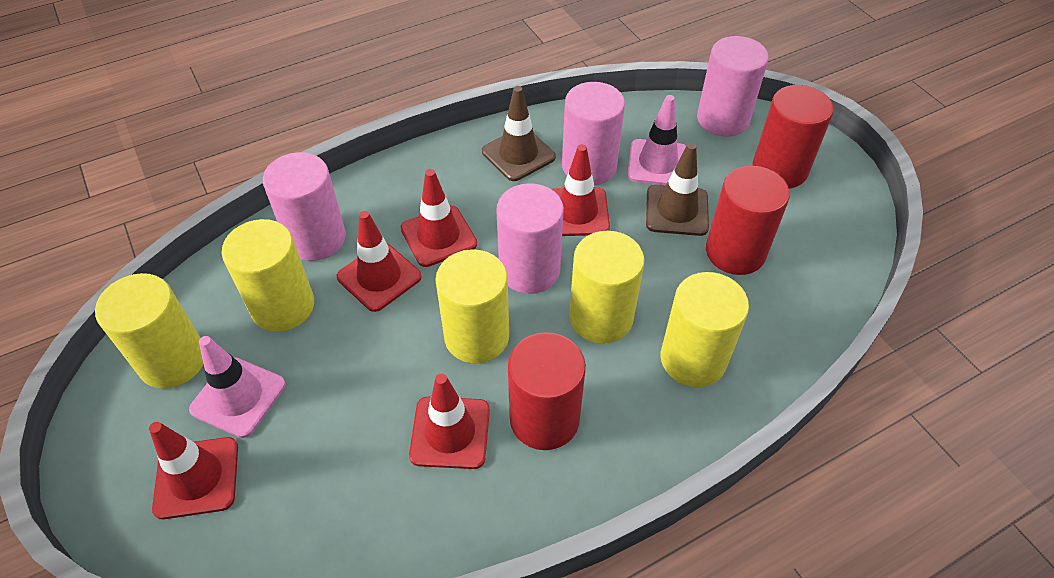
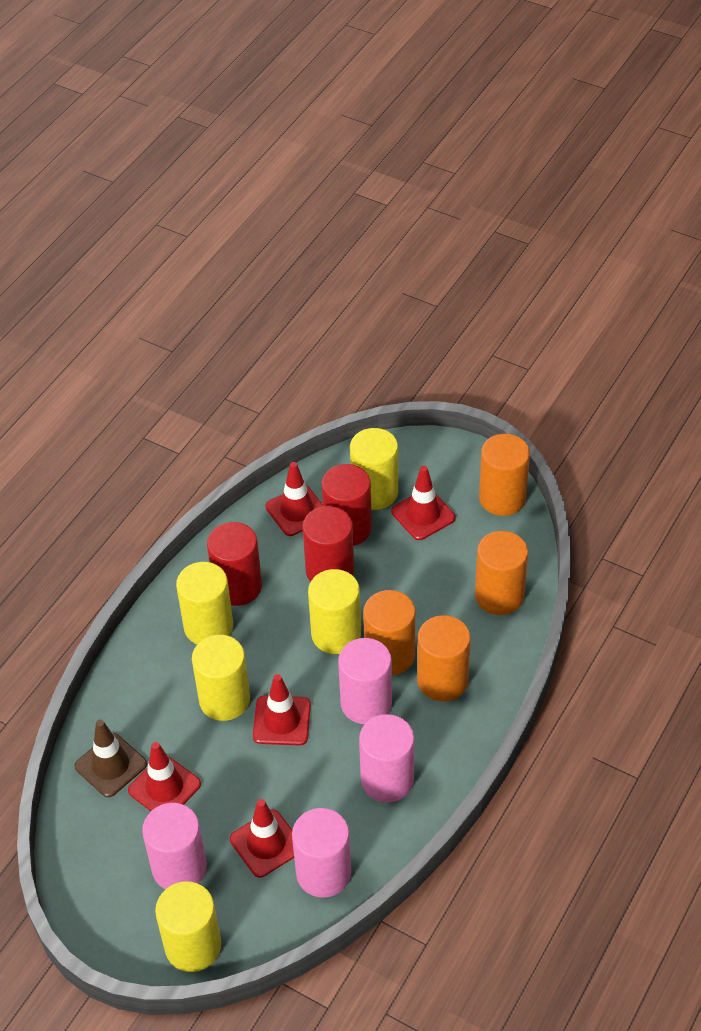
brown traffic cone: 2 -> 1
orange cylinder: 0 -> 4
pink traffic cone: 2 -> 0

